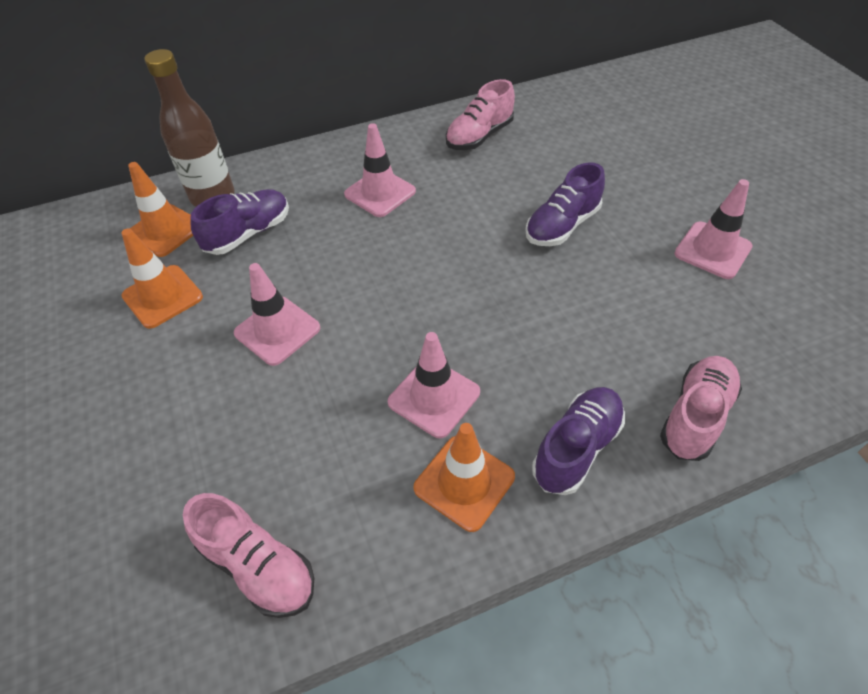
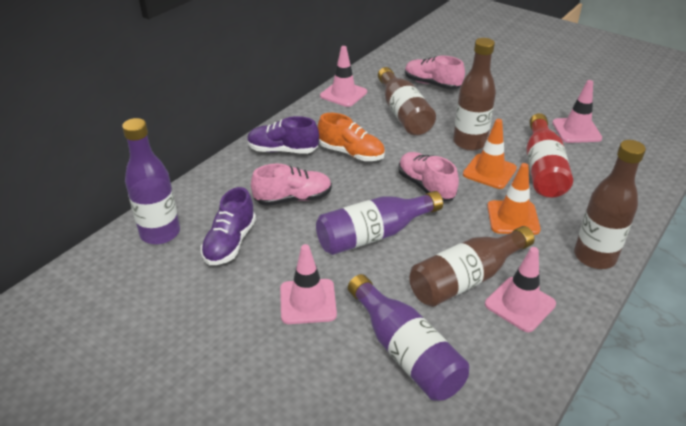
brown bottle: 1 -> 4
orange shoe: 0 -> 1
orange traffic cone: 3 -> 2
purple bottle: 0 -> 3
purple shoe: 3 -> 2
red bottle: 0 -> 1

